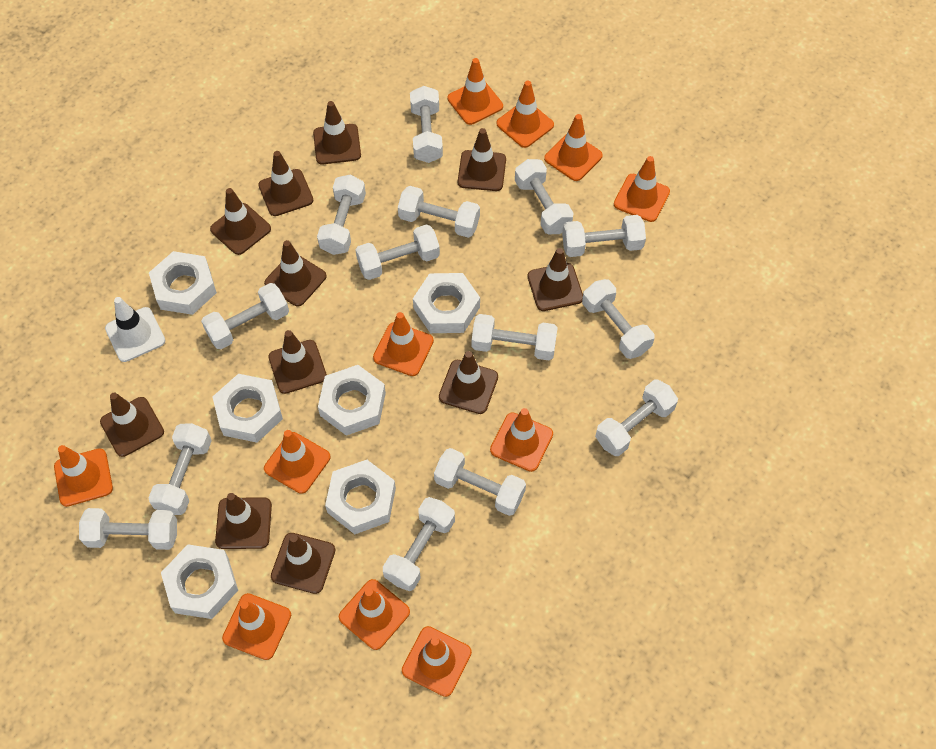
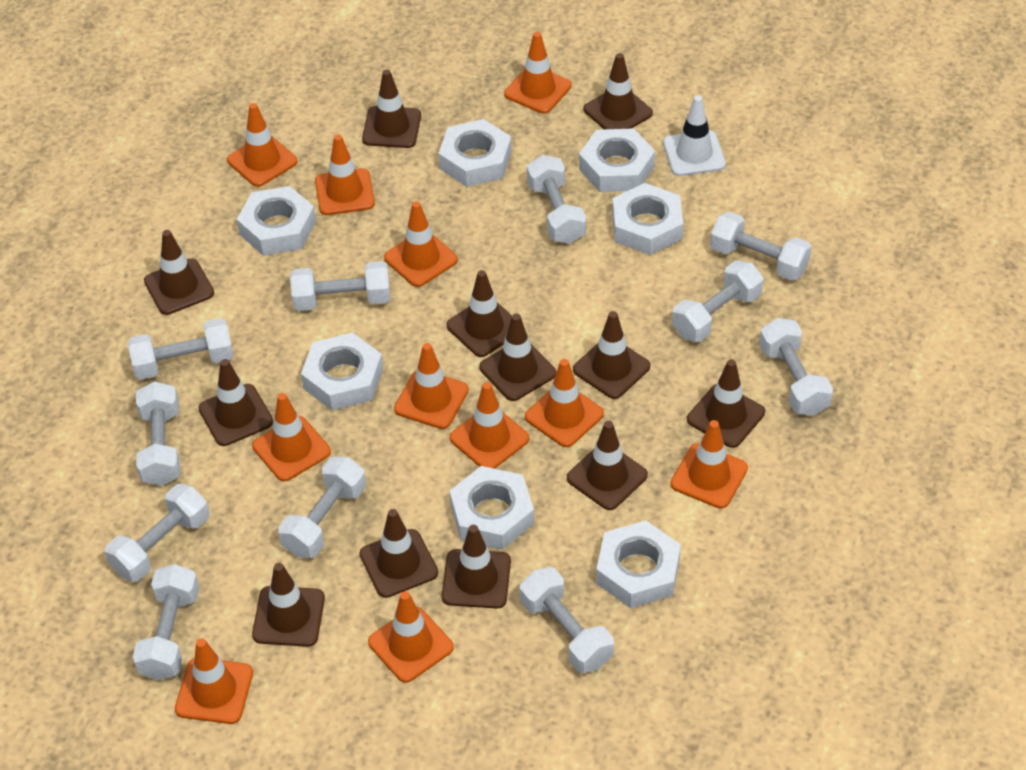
brown traffic cone: 11 -> 12
white dumbbell: 14 -> 11
white nut: 6 -> 7

